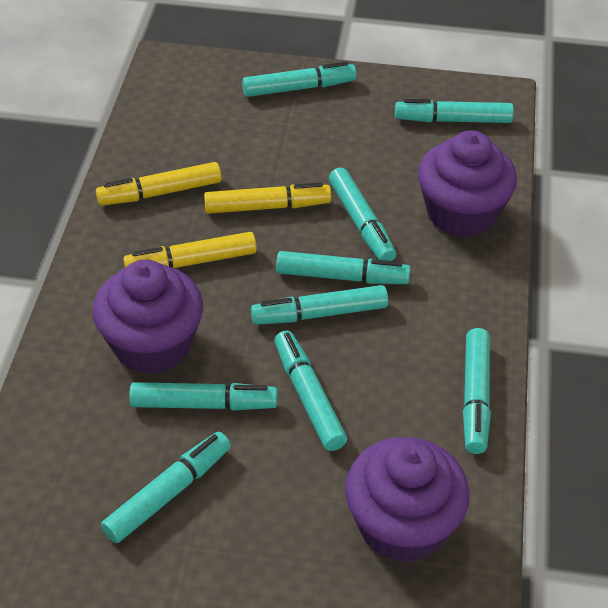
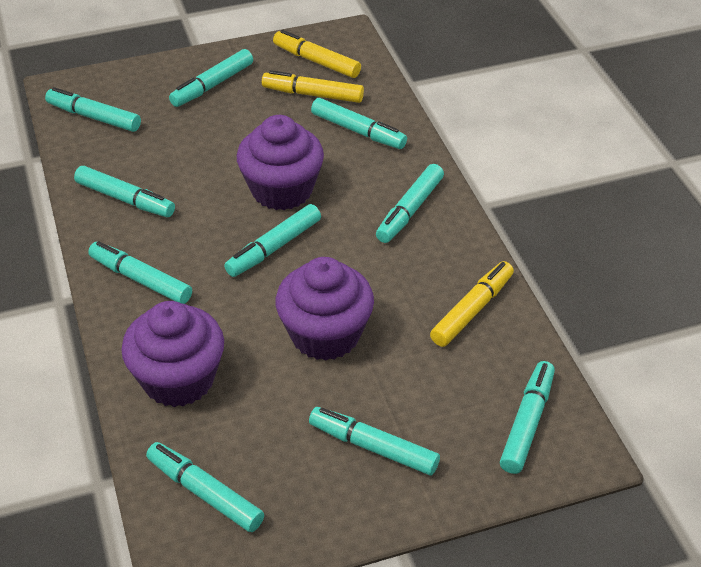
turquoise marker: 9 -> 10

